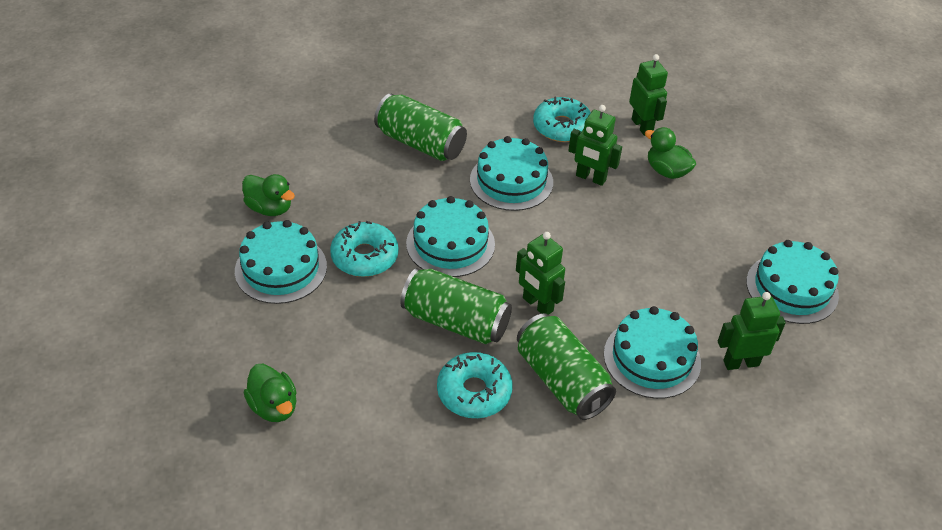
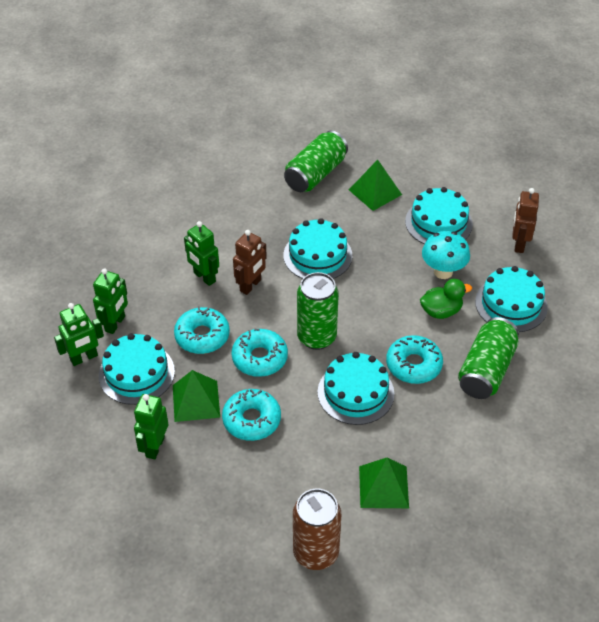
brown can: 0 -> 1
brown robot: 0 -> 2
green duck: 3 -> 1
green pyramid: 0 -> 3
turquoise donut: 3 -> 4
turquoise mushroom: 0 -> 1

